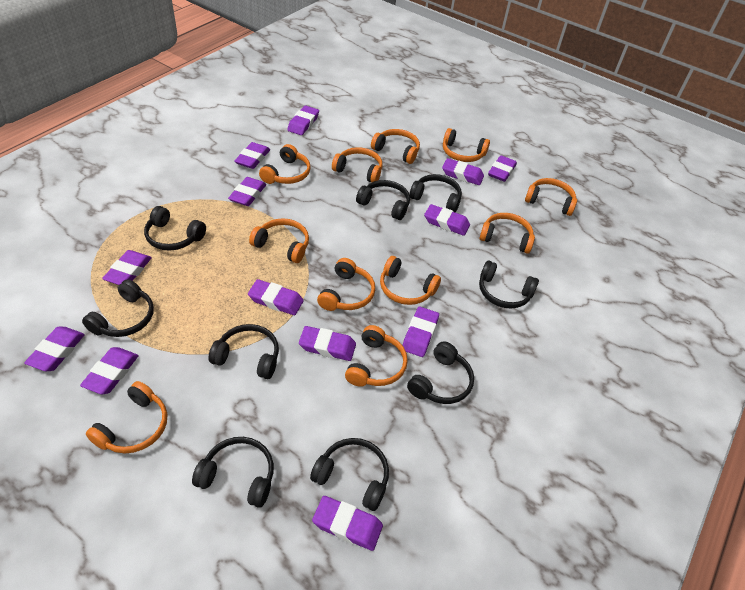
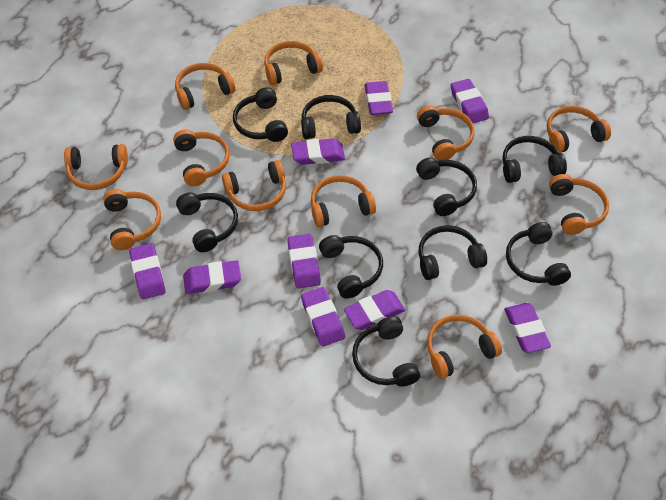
purple eraser: 13 -> 9

